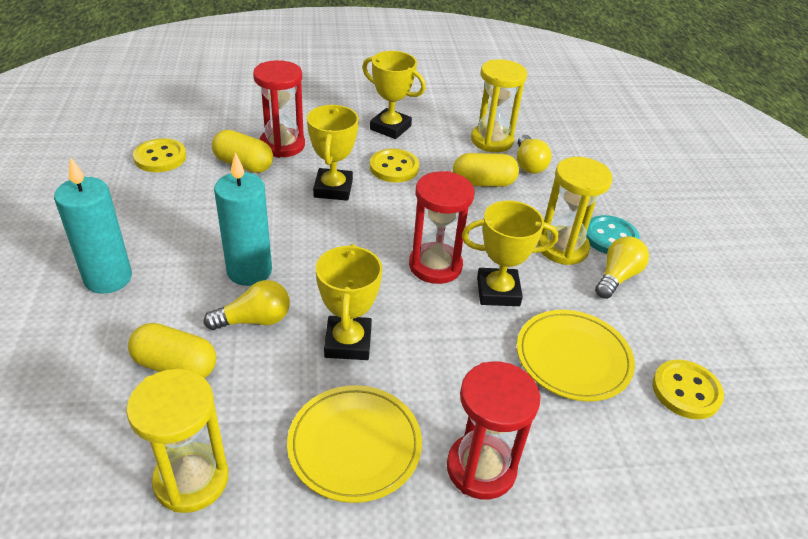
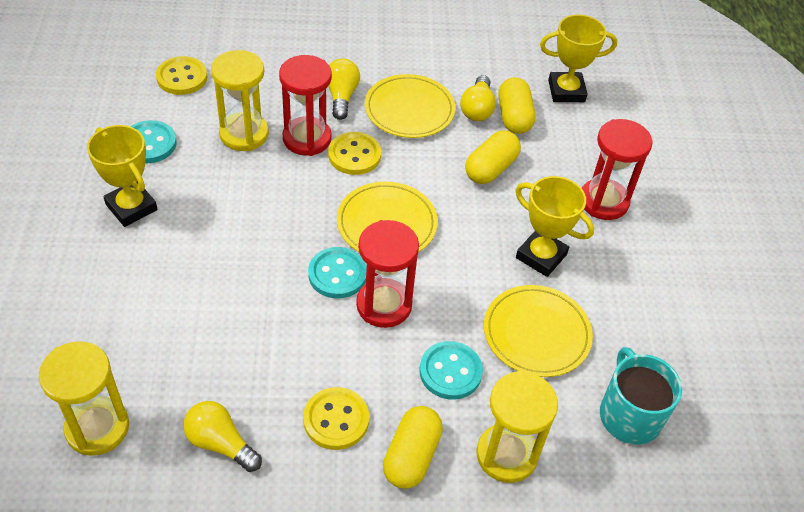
turquoise button: 1 -> 3
turquoise candle: 2 -> 0
turquoise mug: 0 -> 1
yellow plate: 2 -> 3
yellow trophy: 4 -> 3

